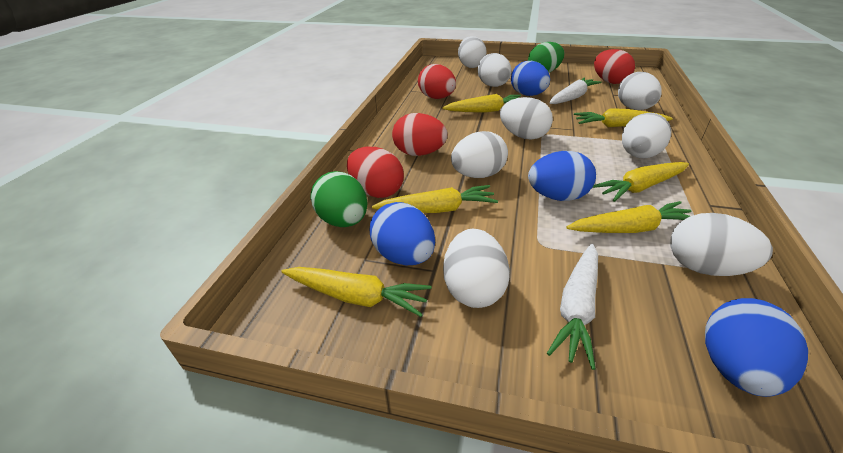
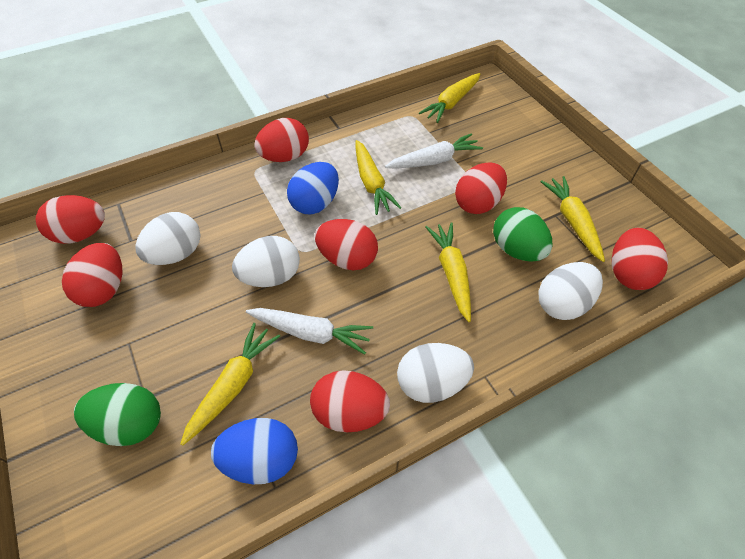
blue egg: 4 -> 2
red egg: 4 -> 7
white egg: 8 -> 4
yellow carrot: 6 -> 5

